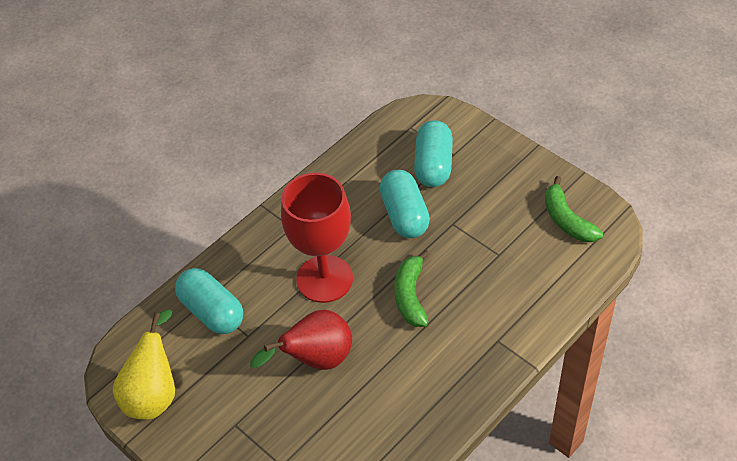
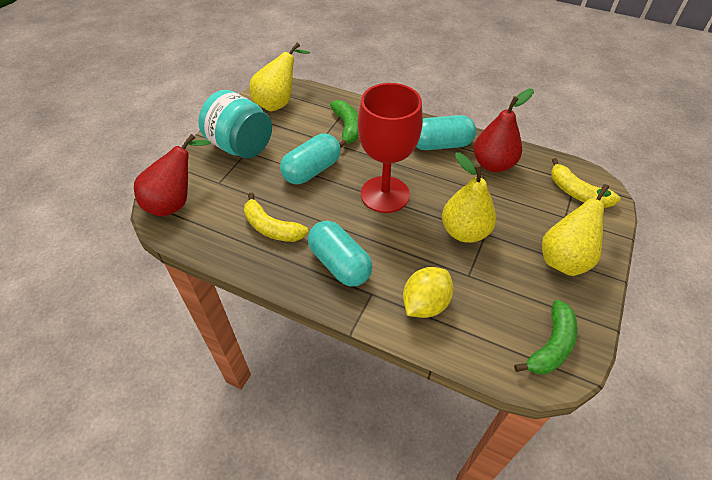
red pear: 1 -> 2
turquoise jar: 0 -> 1
yellow banana: 0 -> 2
yellow lemon: 0 -> 1
yellow pear: 1 -> 3

